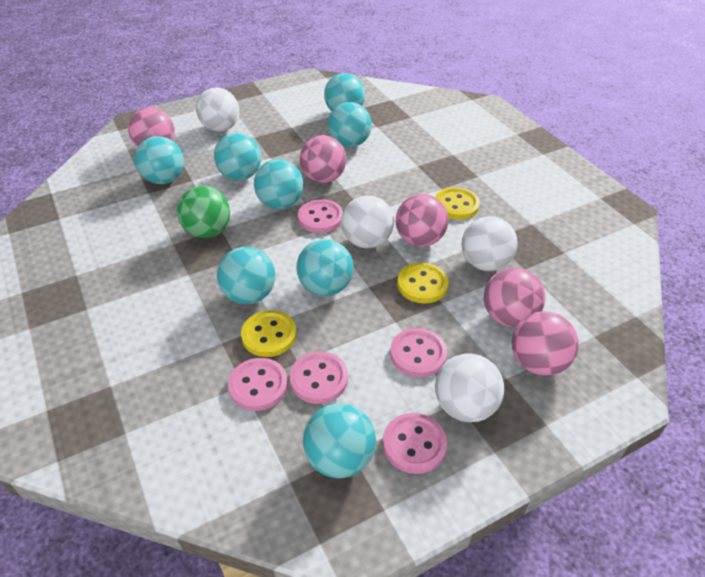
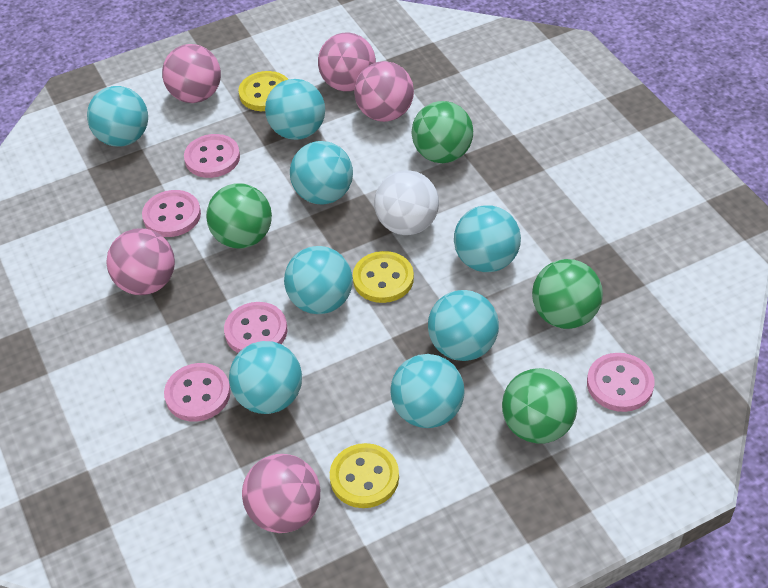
green ball: 1 -> 4
white ball: 4 -> 1

